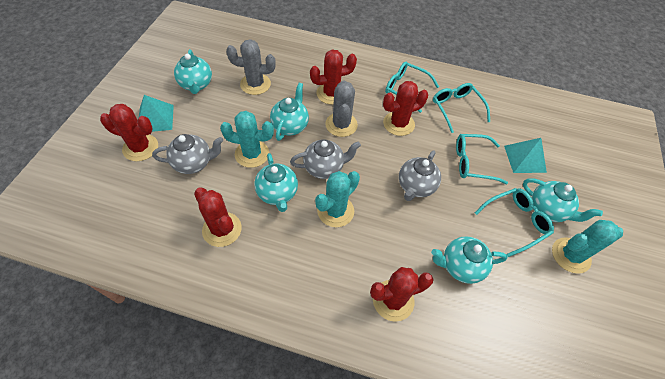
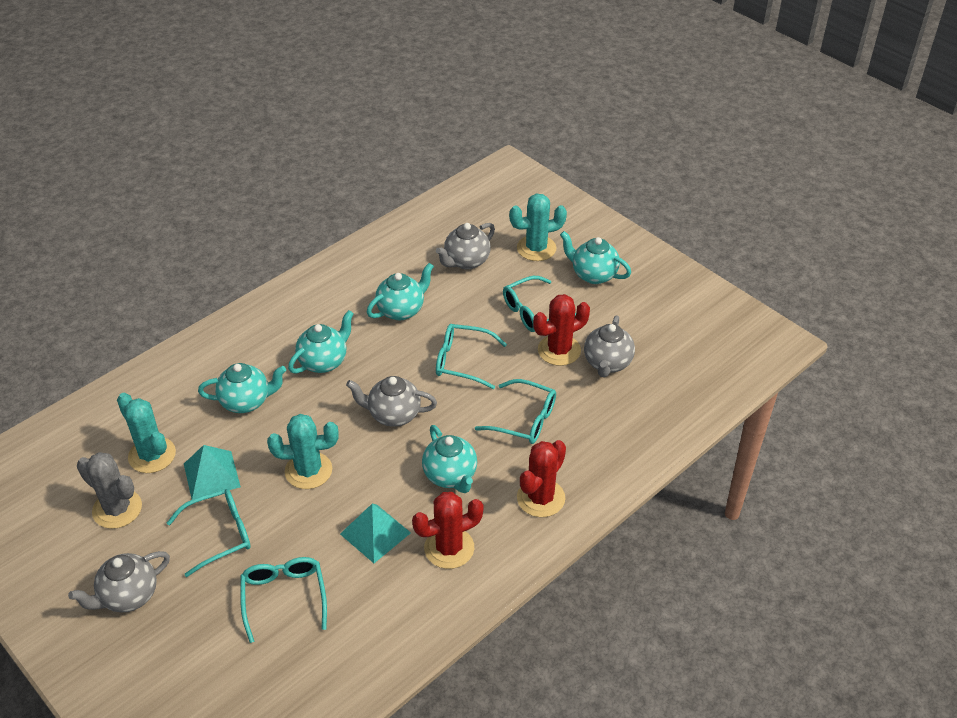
grey cactus: 2 -> 1
grey teapot: 3 -> 4
red cactus: 5 -> 3
turquoise glasses: 4 -> 5

